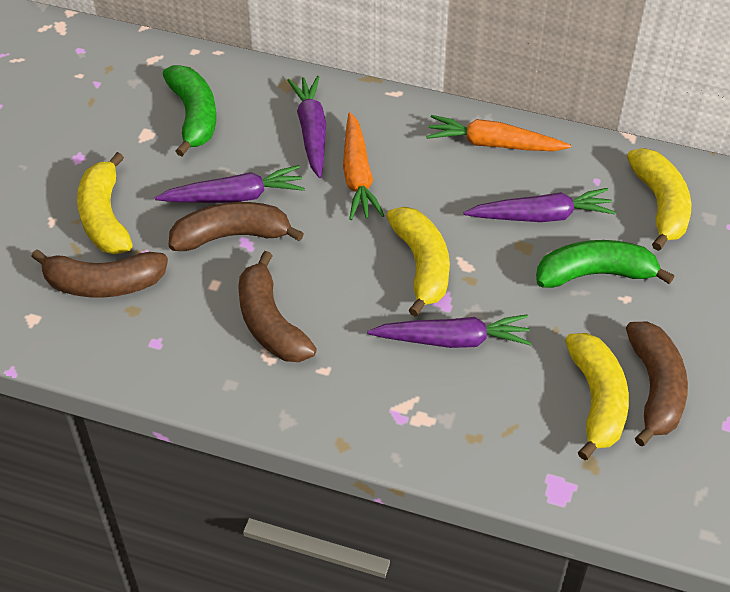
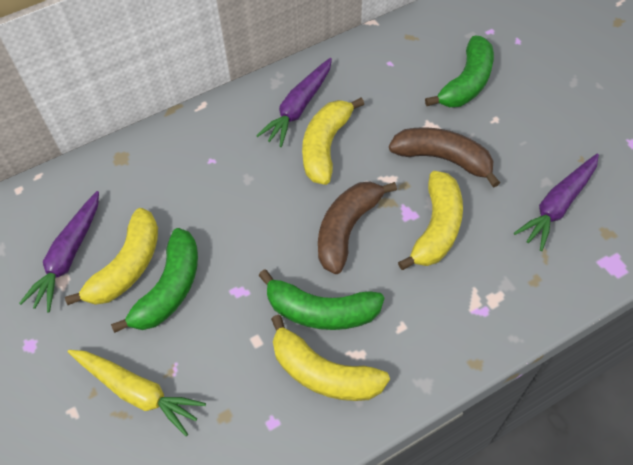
brown banana: 4 -> 2
green banana: 2 -> 3
orange carrot: 2 -> 0
purple carrot: 4 -> 3
yellow carrot: 0 -> 1

